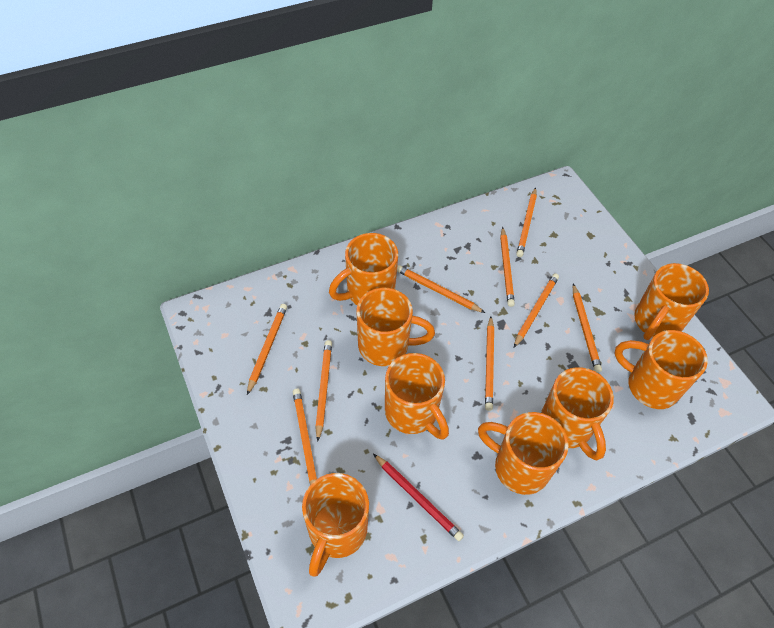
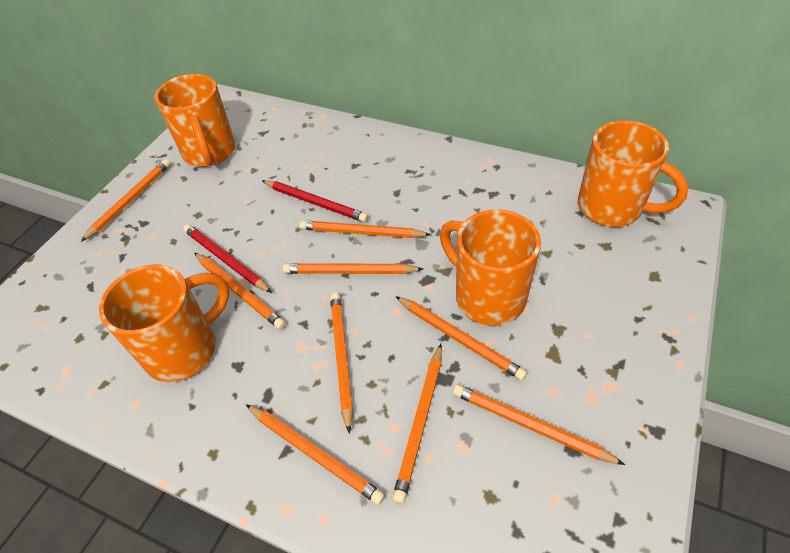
orange mug: 8 -> 4
red pencil: 1 -> 2

